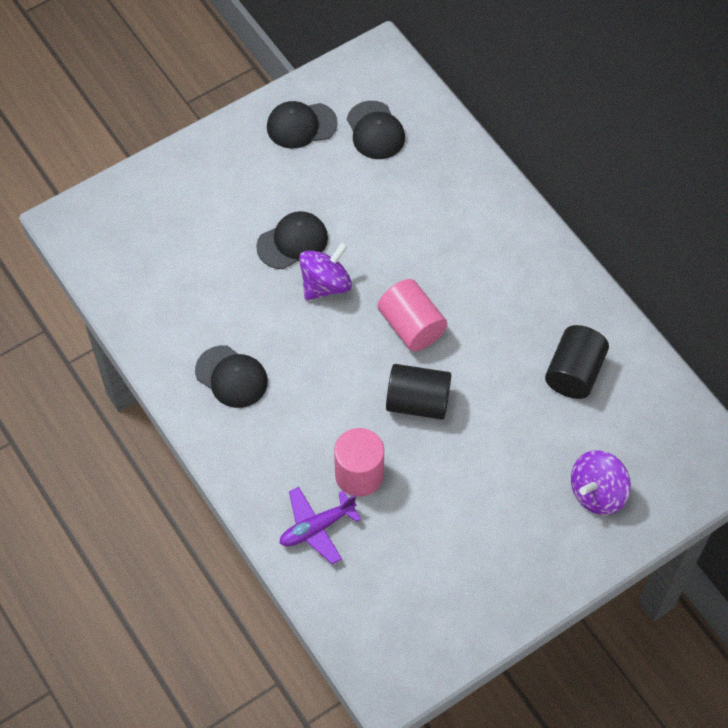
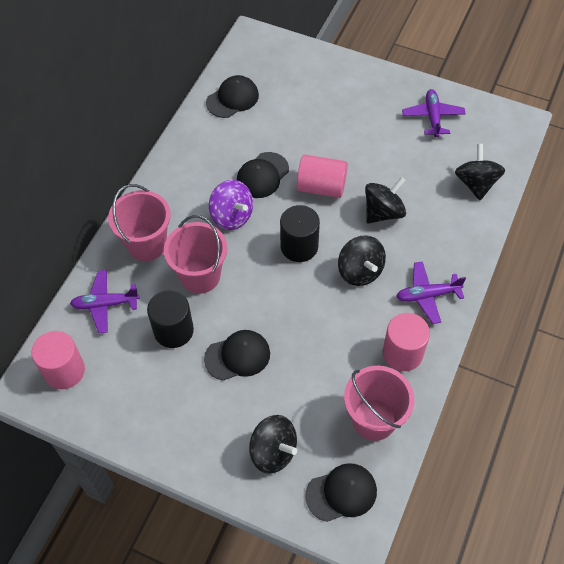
black spinning top: 0 -> 4
pink bucket: 0 -> 3
pink cylinder: 2 -> 3
purple plane: 1 -> 3
purple spinning top: 2 -> 1

